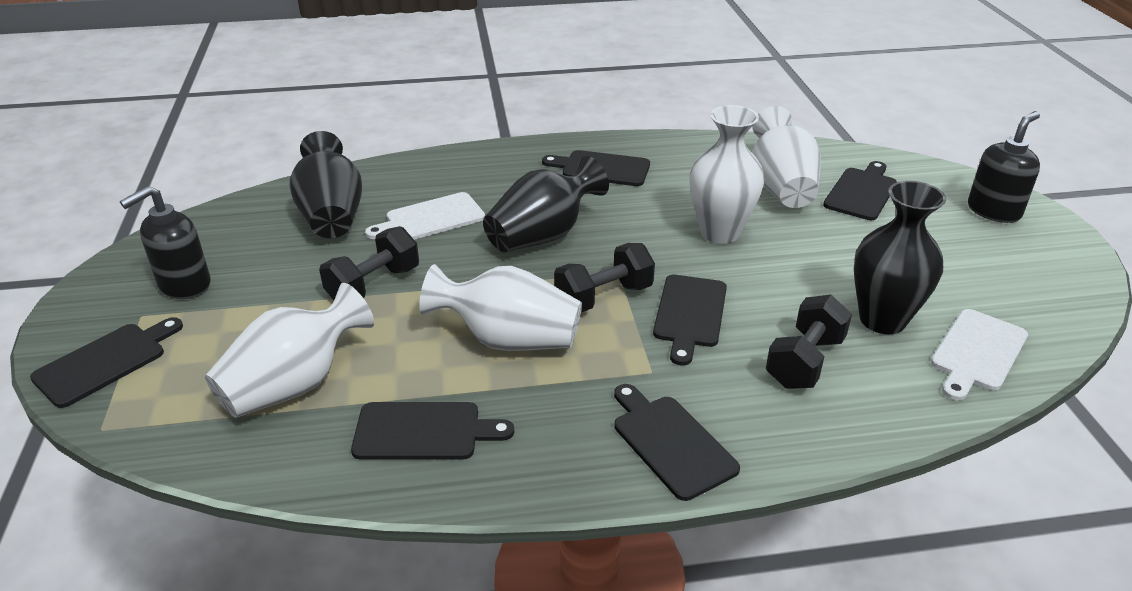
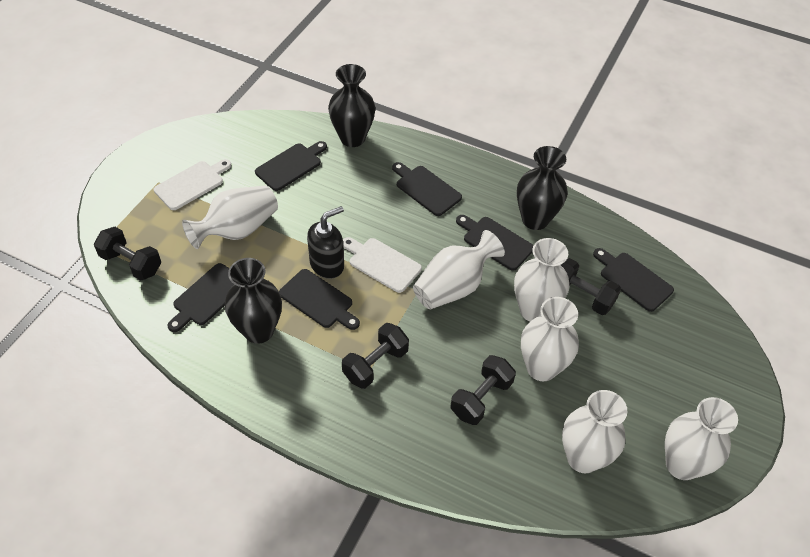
black dumbbell: 3 -> 4
black soap dispenser: 2 -> 1
white vase: 4 -> 6

